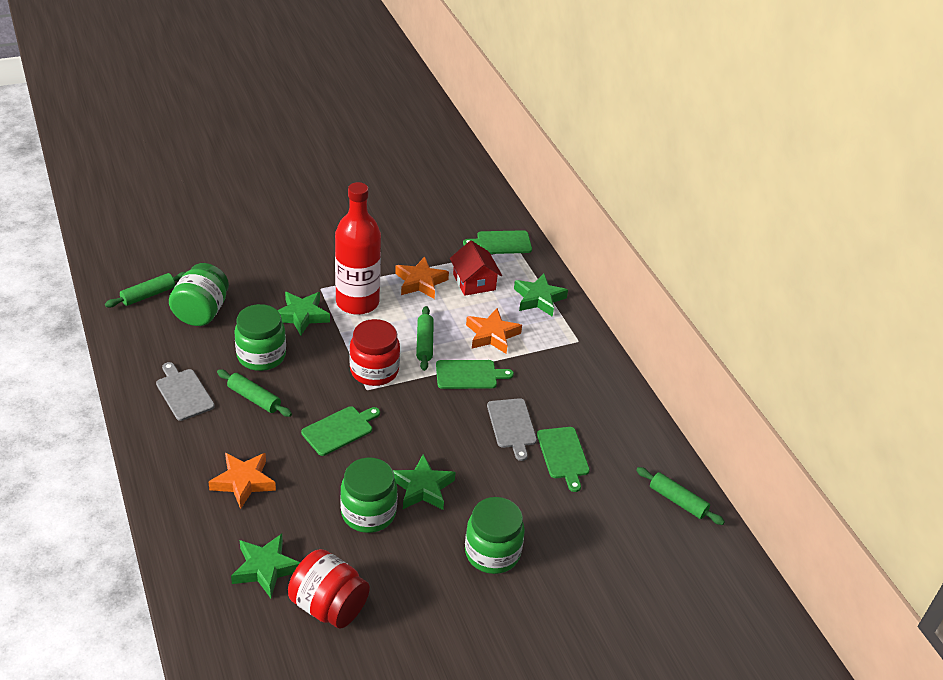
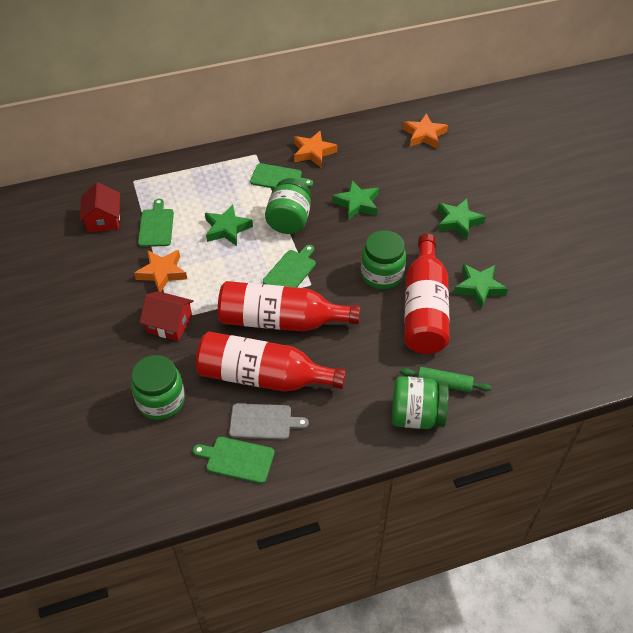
green rolling pin: 4 -> 1
grey cutting board: 2 -> 1
red bottle: 1 -> 3
red house: 1 -> 2
red jar: 2 -> 0

